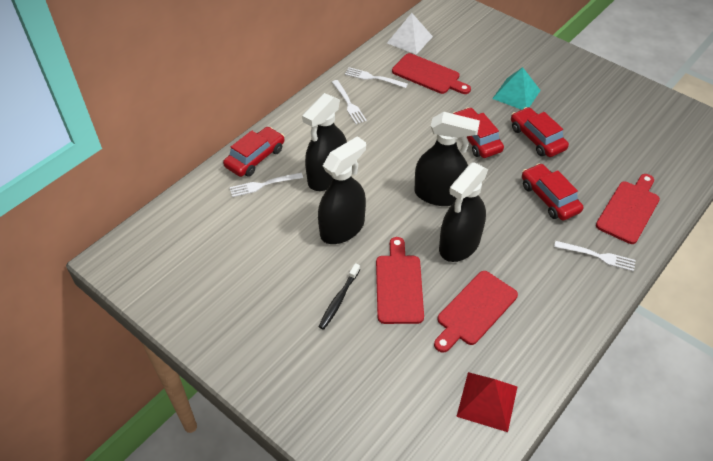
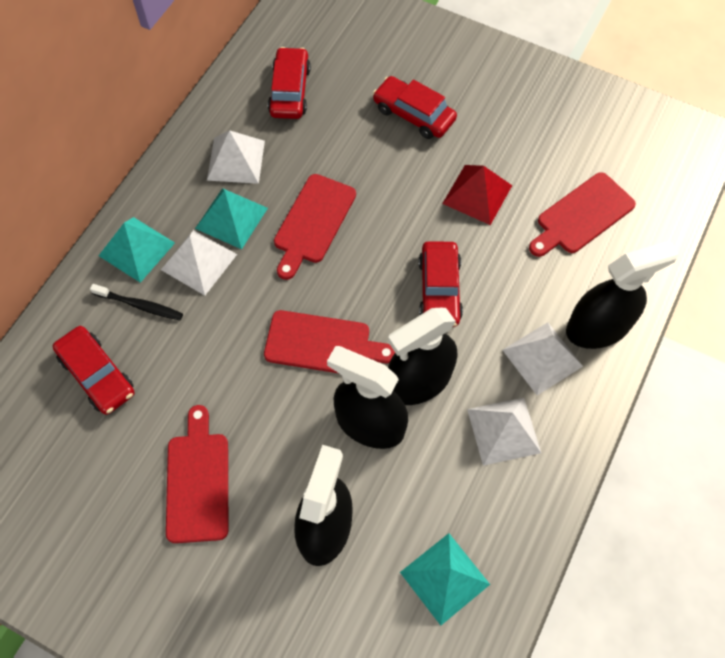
turquoise pyramid: 1 -> 3
white fork: 4 -> 0
white pyramid: 1 -> 4

